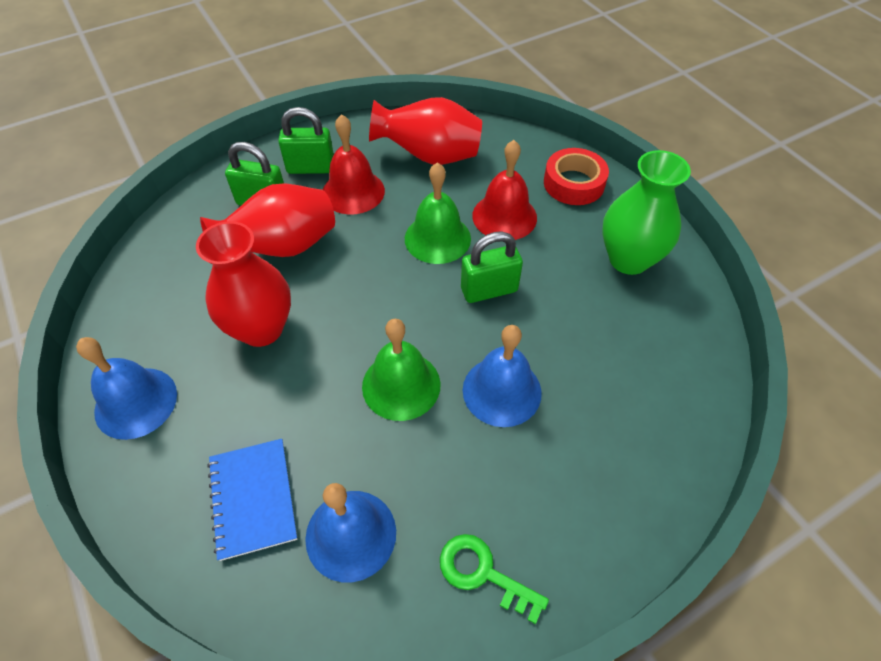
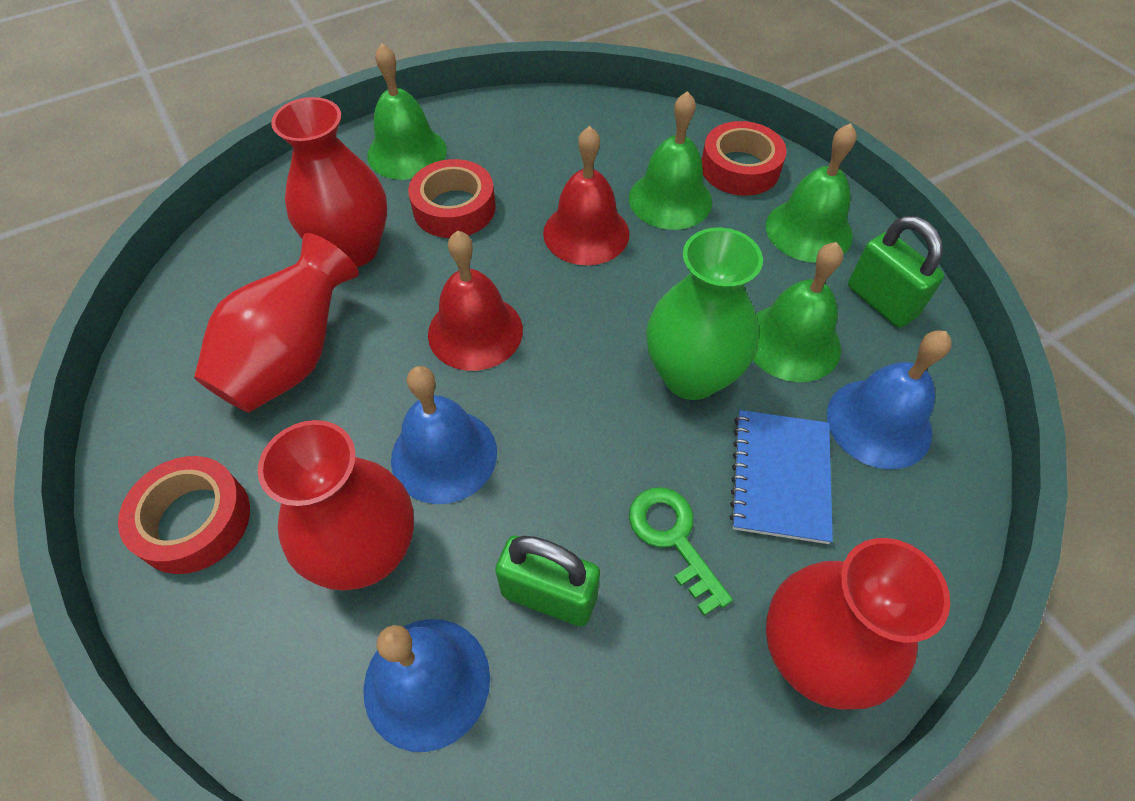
green bell: 2 -> 4
green padlock: 3 -> 2
red tape: 1 -> 3
red vase: 3 -> 4

